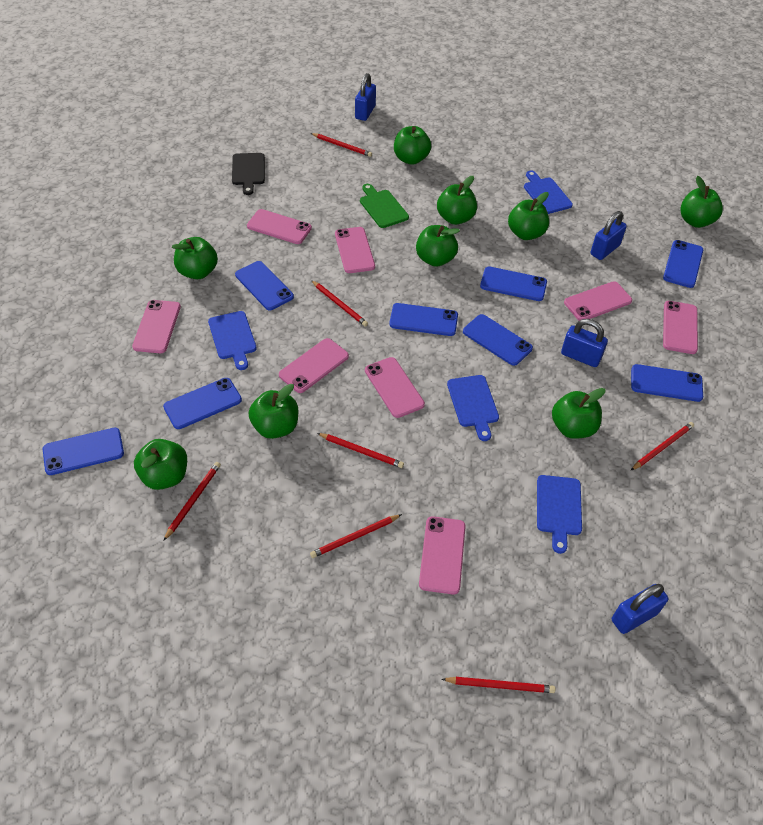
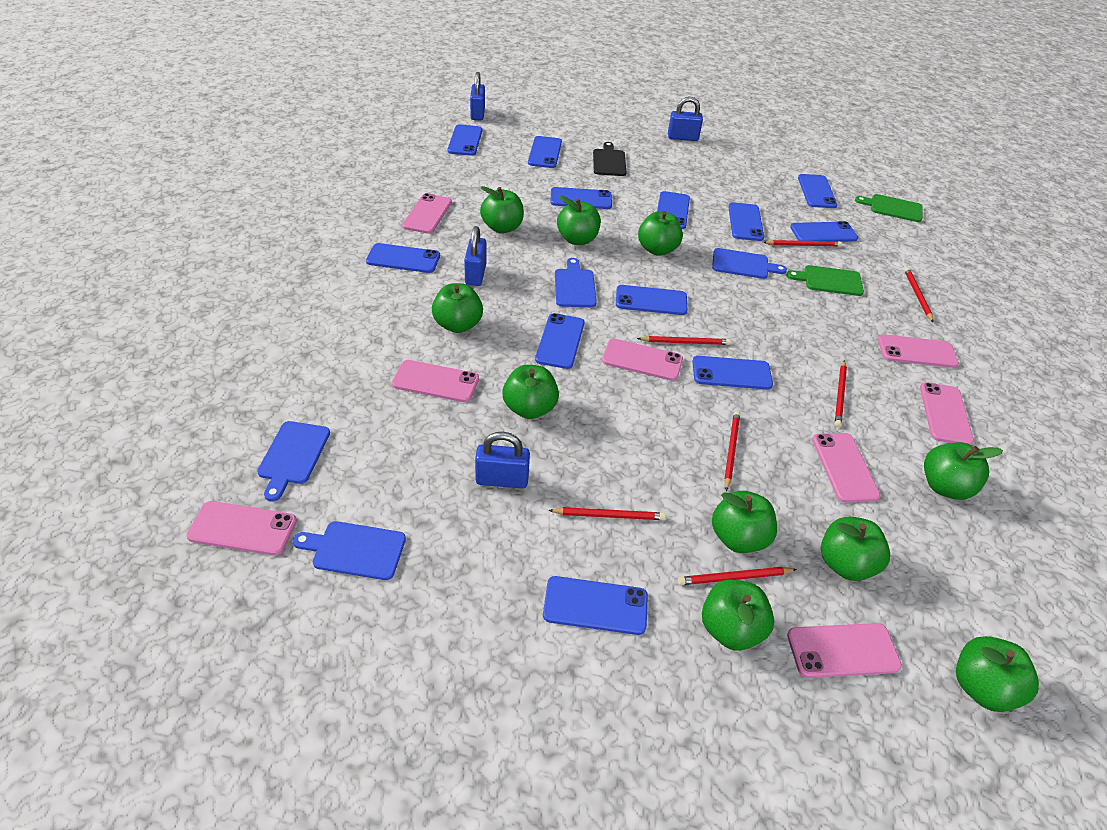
blue phone: 8 -> 12
green apple: 9 -> 10
green cutting board: 1 -> 2

